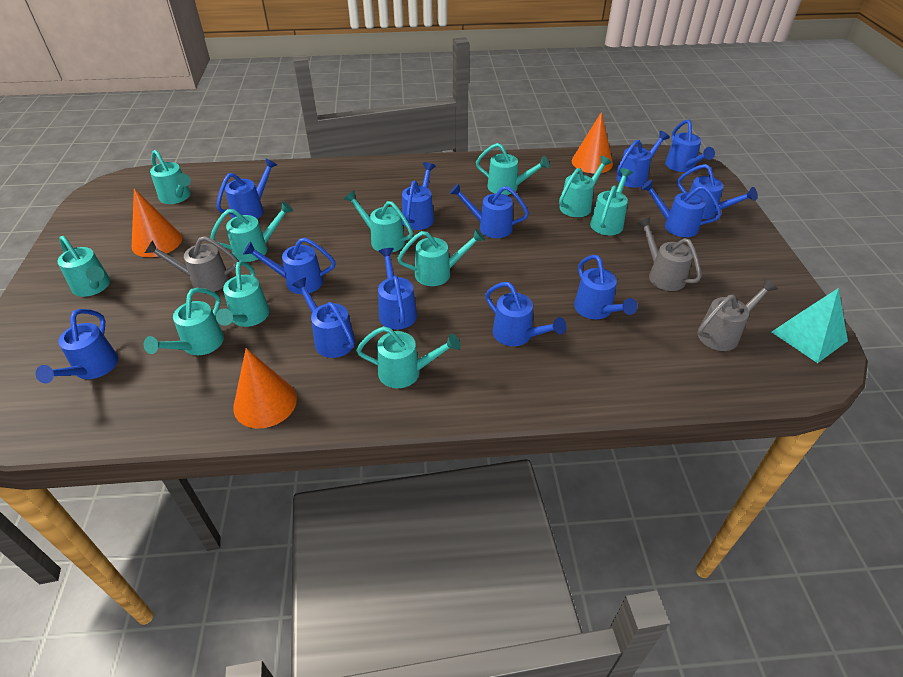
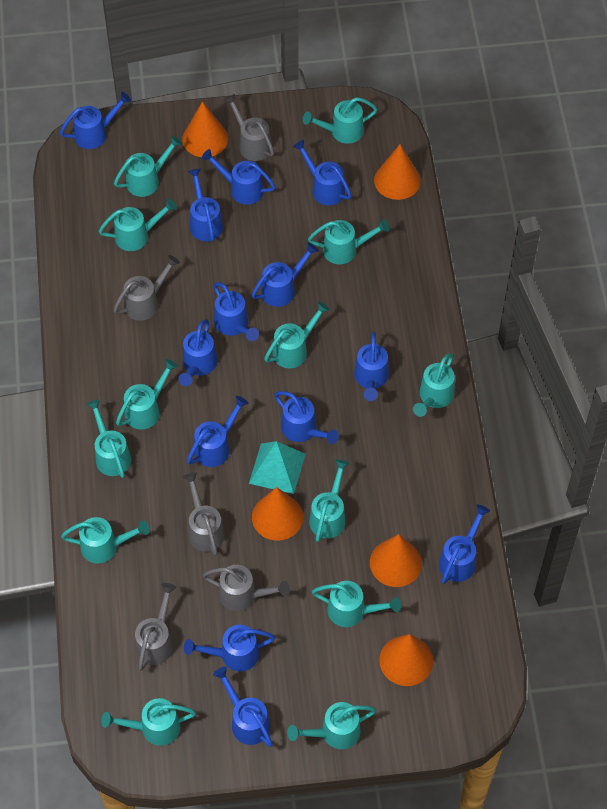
grey watering can: 3 -> 5
orange cone: 3 -> 5
turquoise watering can: 11 -> 13

